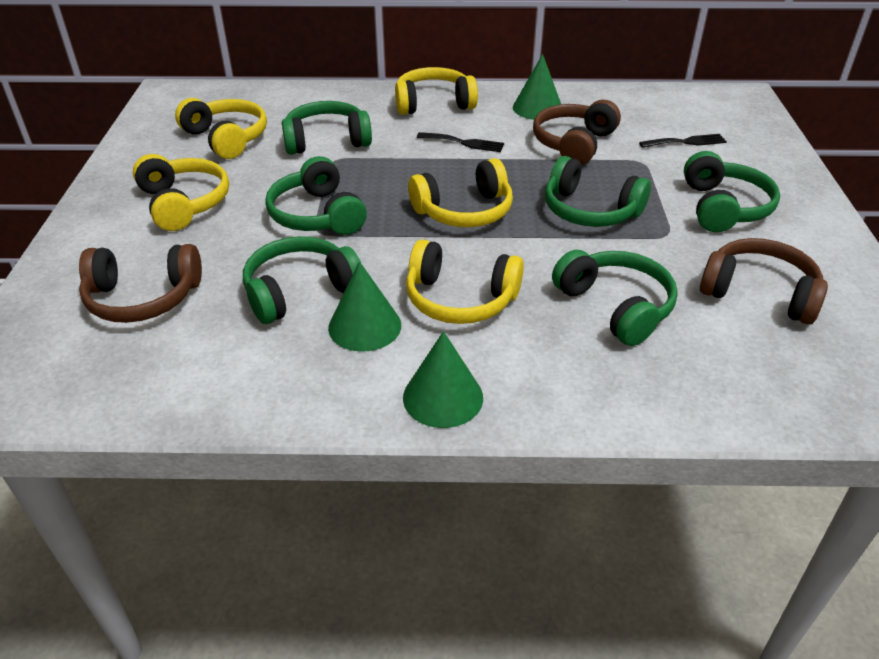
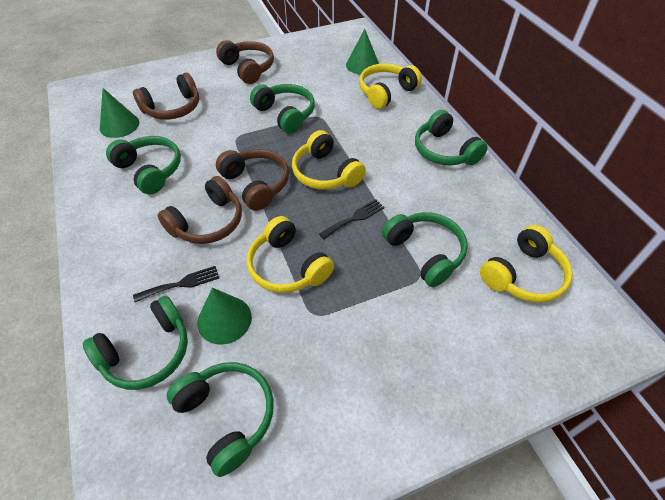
brown headphones: 3 -> 4
yellow headphones: 5 -> 4

